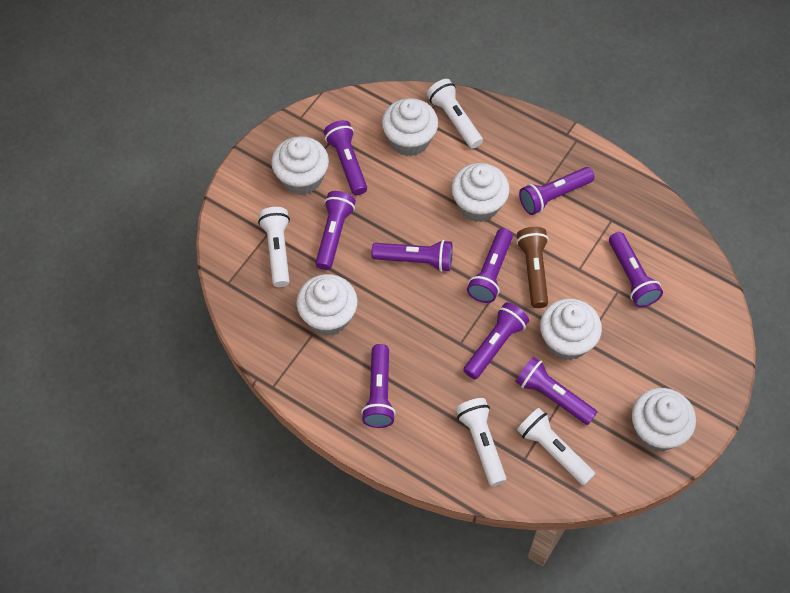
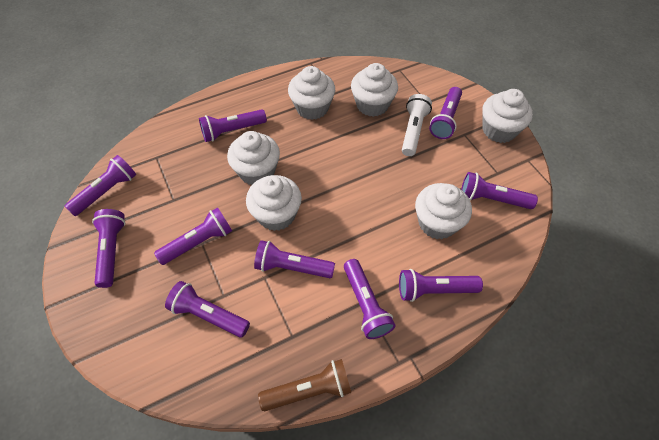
purple flashlight: 9 -> 10
white flashlight: 4 -> 1

